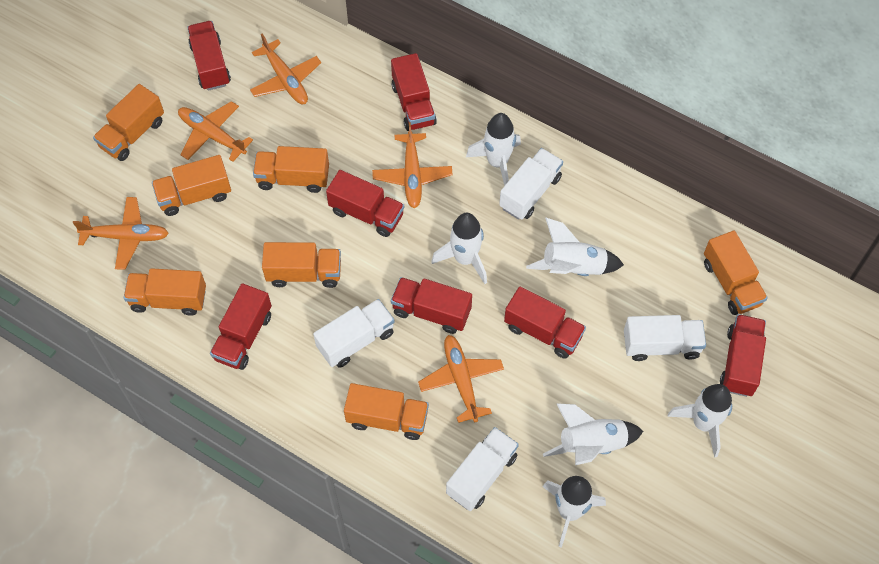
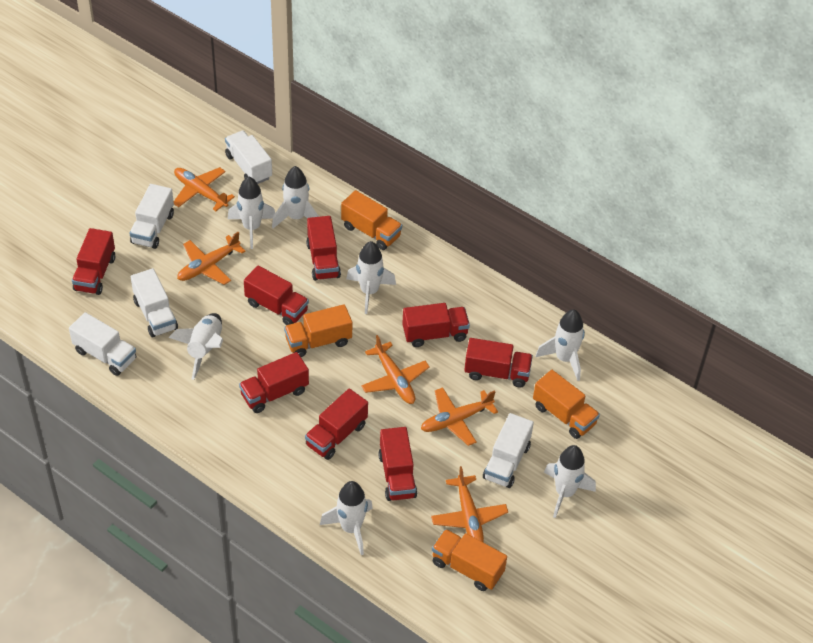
orange truck: 7 -> 4
red truck: 7 -> 8
white rocket: 6 -> 7
white truck: 4 -> 5

